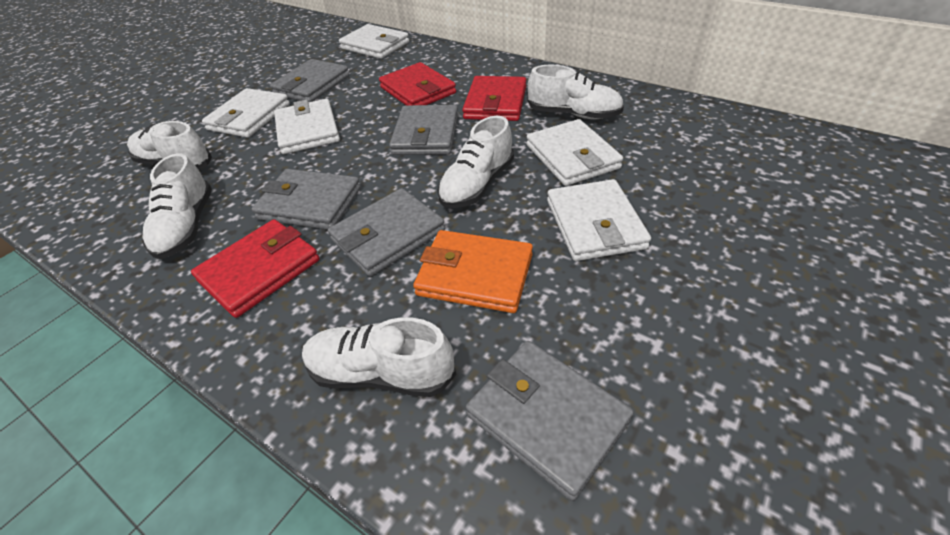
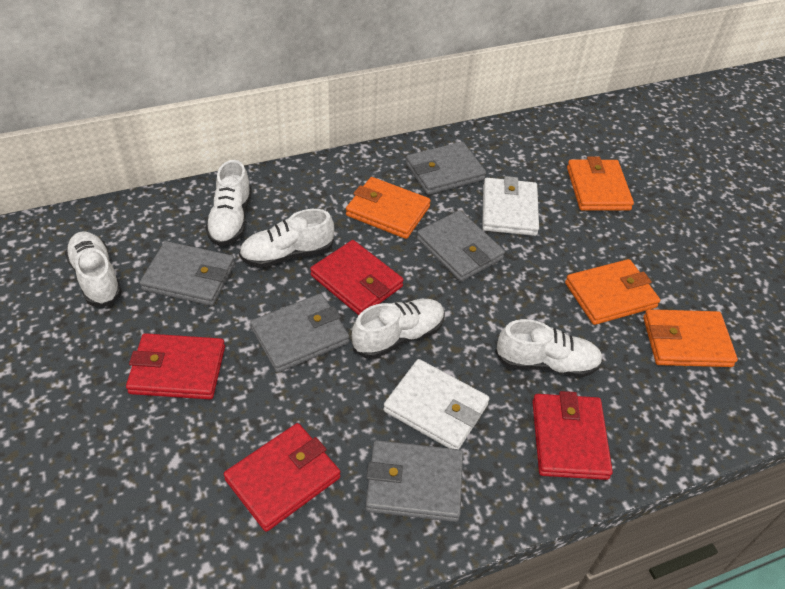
orange wallet: 1 -> 4
red wallet: 3 -> 4
white wallet: 5 -> 2

